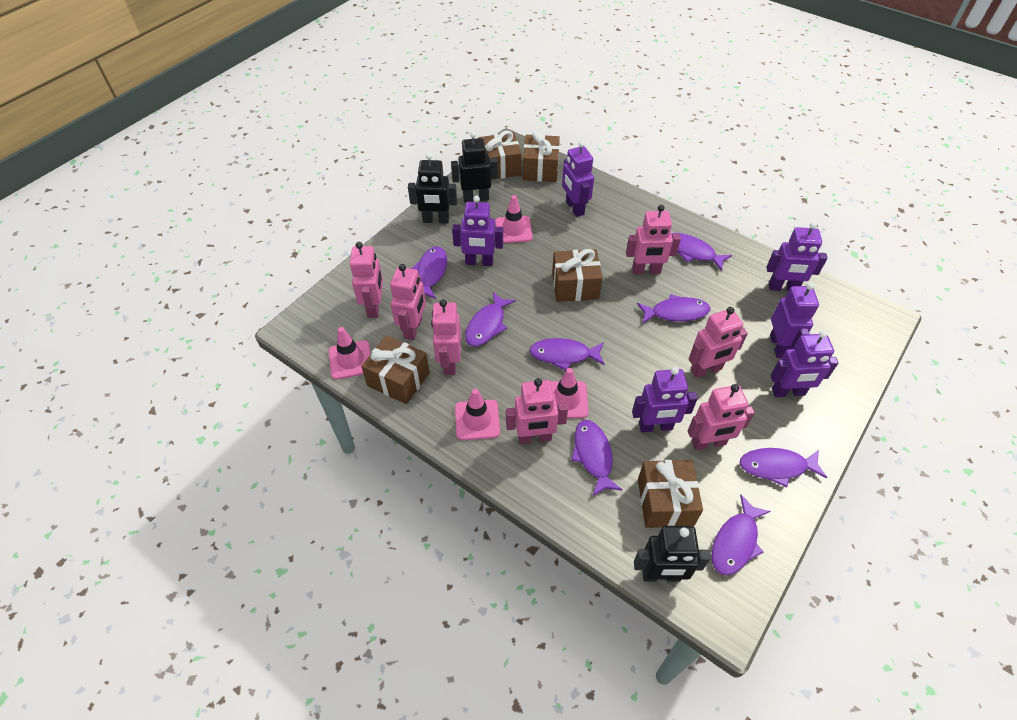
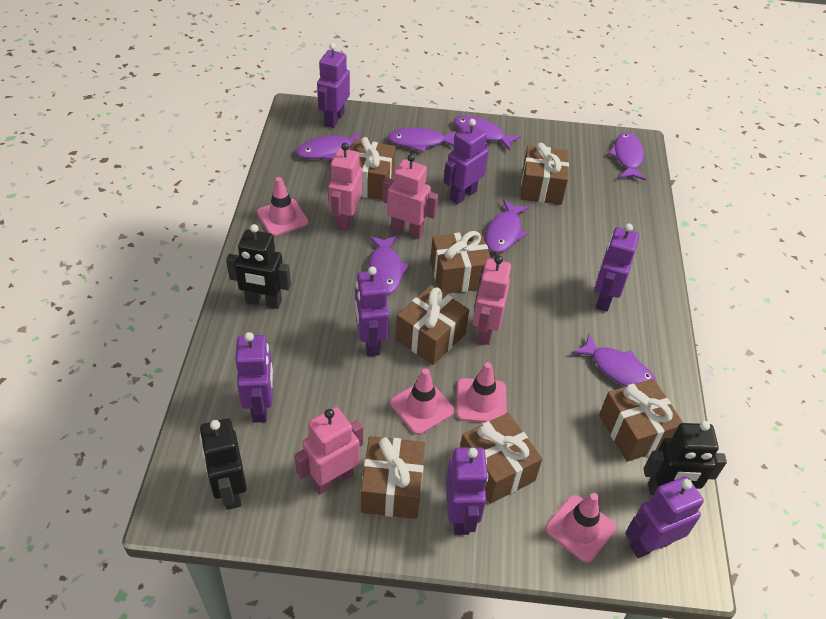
brown gift: 5 -> 7
pink robot: 7 -> 4
purple fish: 8 -> 7
purple robot: 6 -> 7

